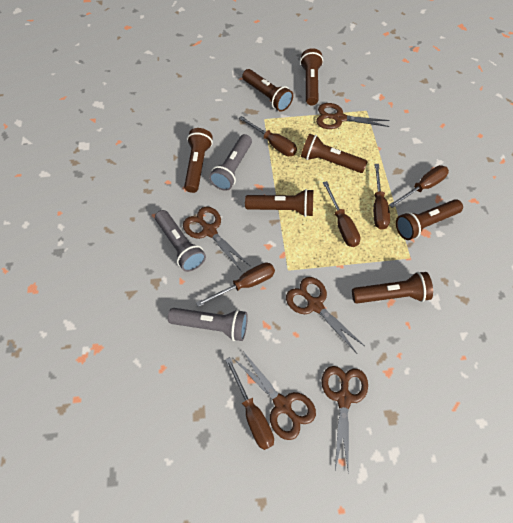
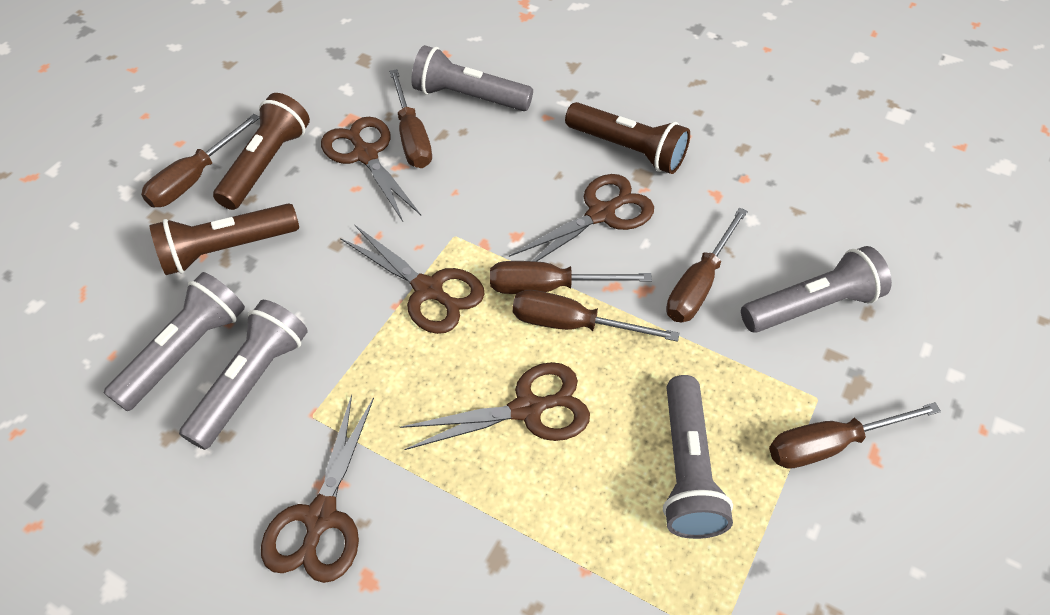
brown flashlight: 7 -> 3
grey flashlight: 3 -> 5

